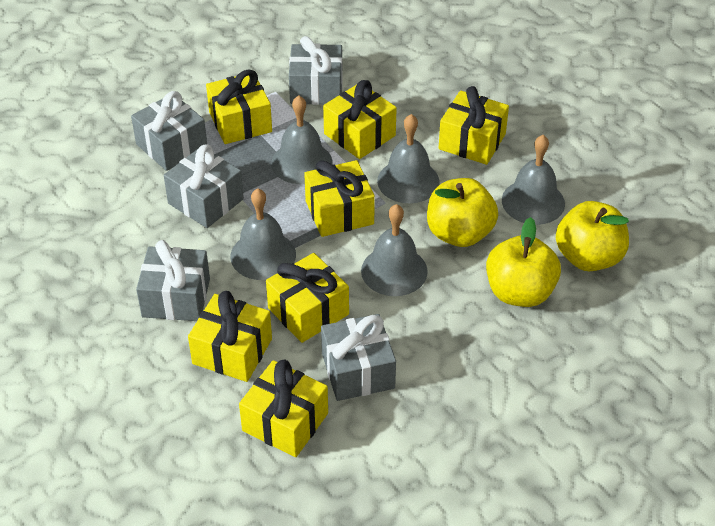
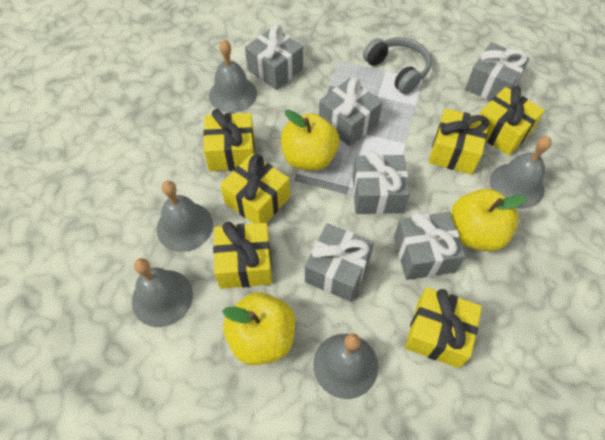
grey gift: 5 -> 6
grey headphones: 0 -> 1
yellow gift: 7 -> 6

